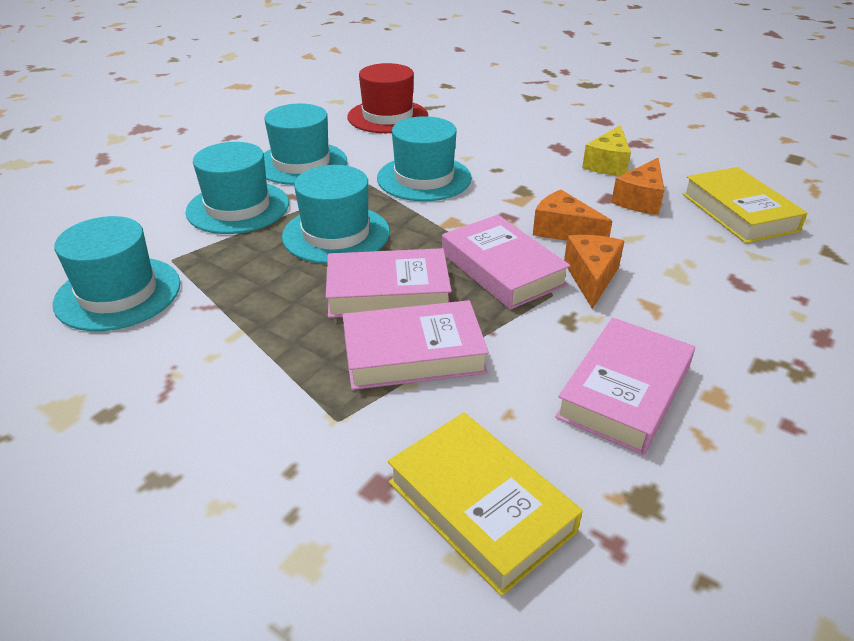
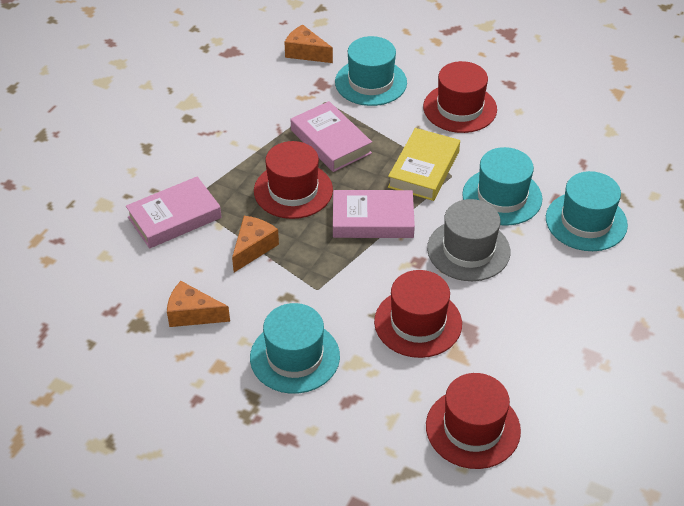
grey hat: 0 -> 1
pink book: 4 -> 3
red hat: 1 -> 4
turquoise hat: 5 -> 4
yellow book: 2 -> 1
yellow cheese: 1 -> 0

